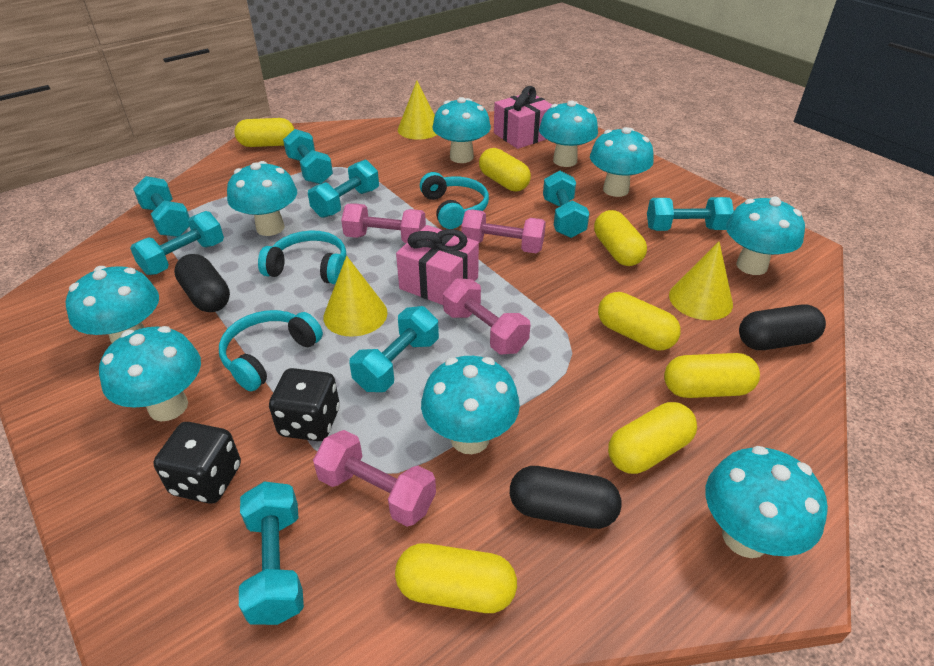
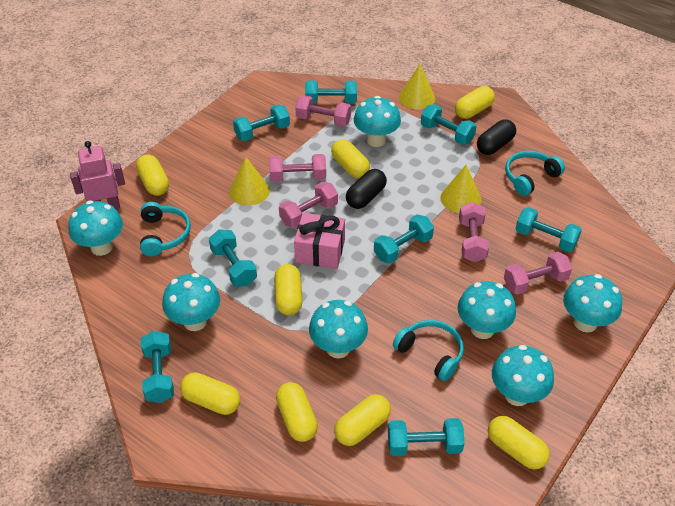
black capsule: 3 -> 2
black dice: 2 -> 0
pink dumbbell: 4 -> 5
pink gift: 2 -> 1
pink robot: 0 -> 1
turquoise mushroom: 9 -> 7
yellow capsule: 7 -> 8

